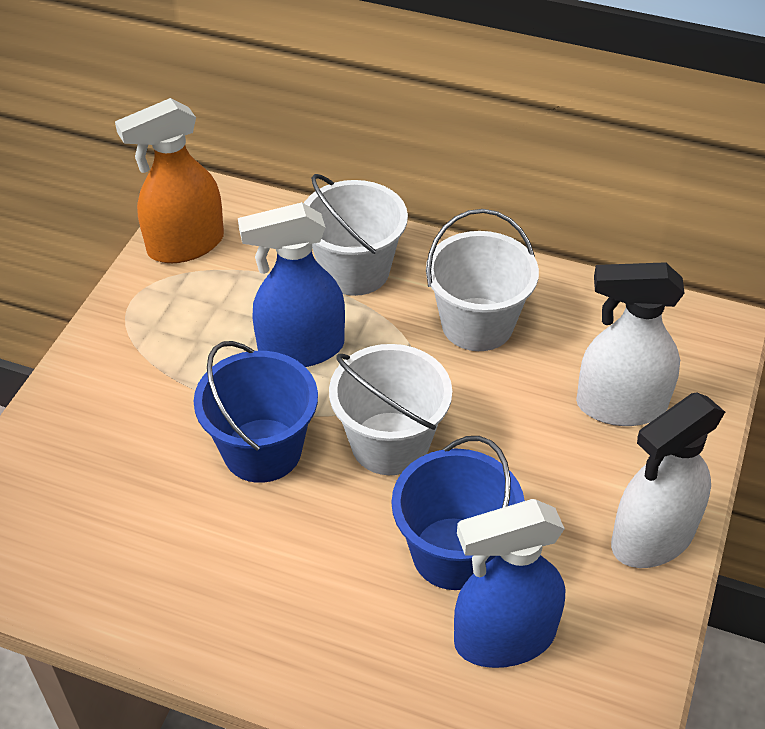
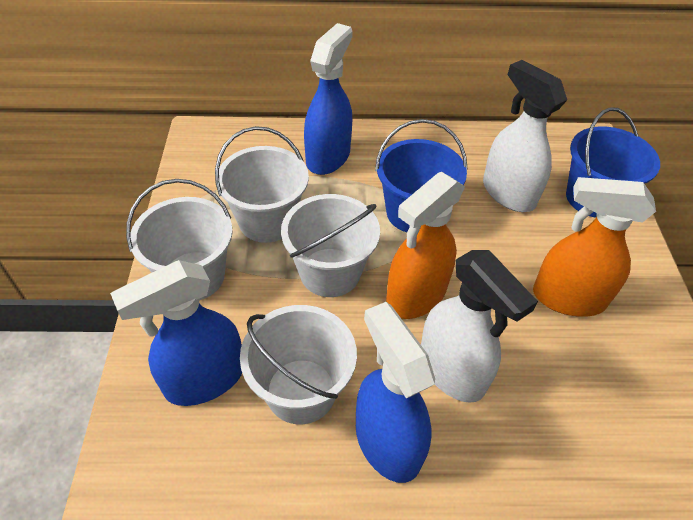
blue spray bottle: 2 -> 3
orange spray bottle: 1 -> 2
white bucket: 3 -> 4

